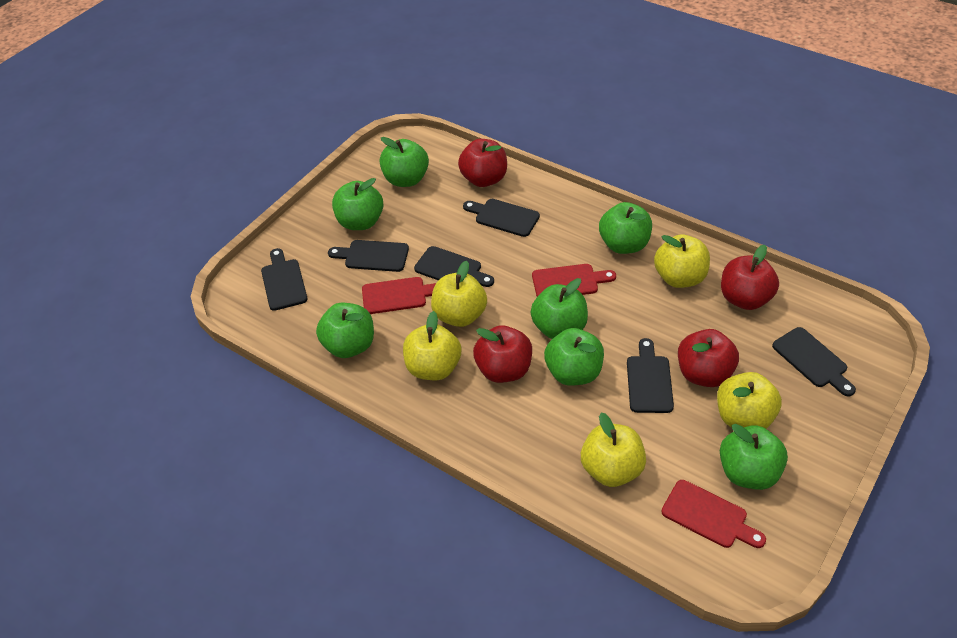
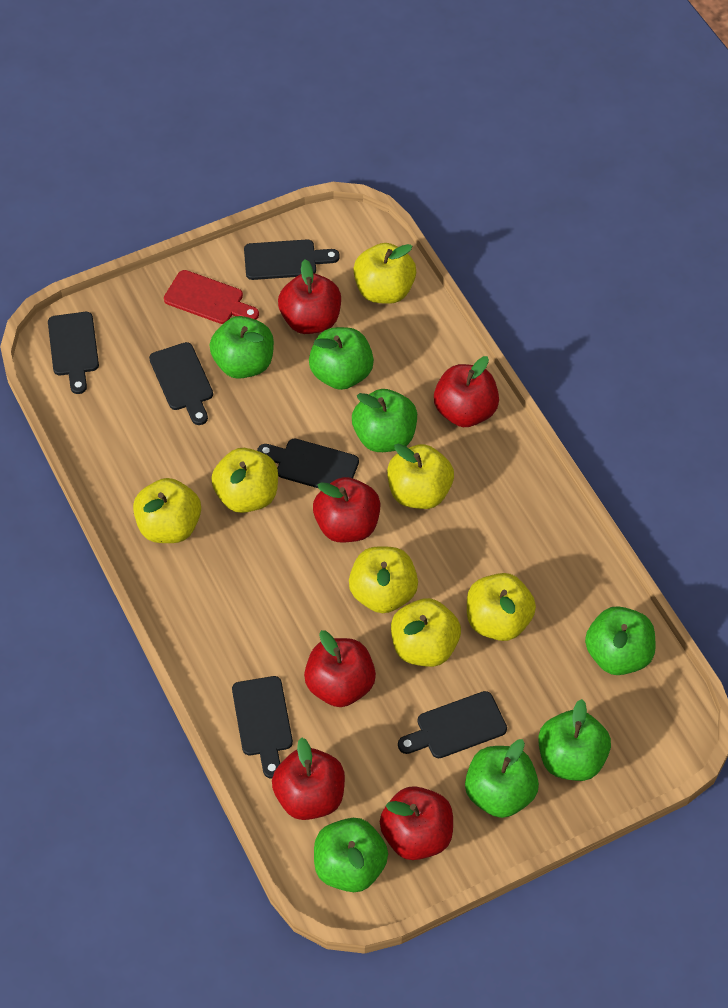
red apple: 4 -> 6
red cutting board: 3 -> 1
yellow apple: 5 -> 7

